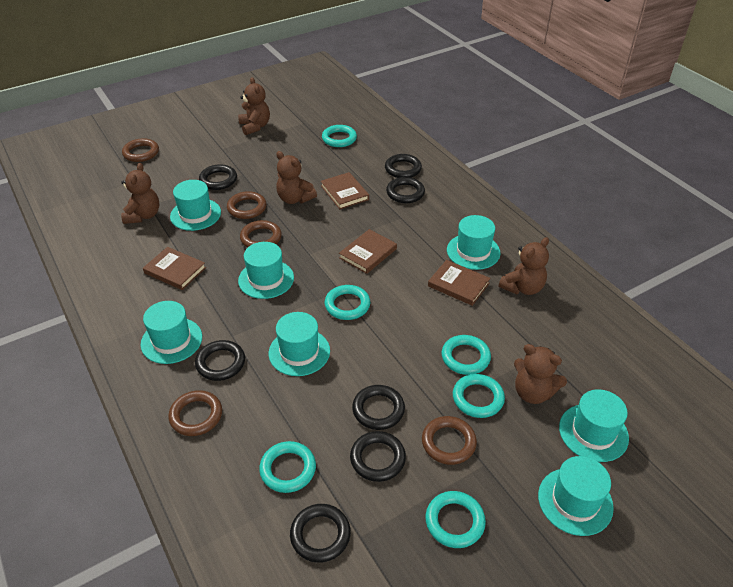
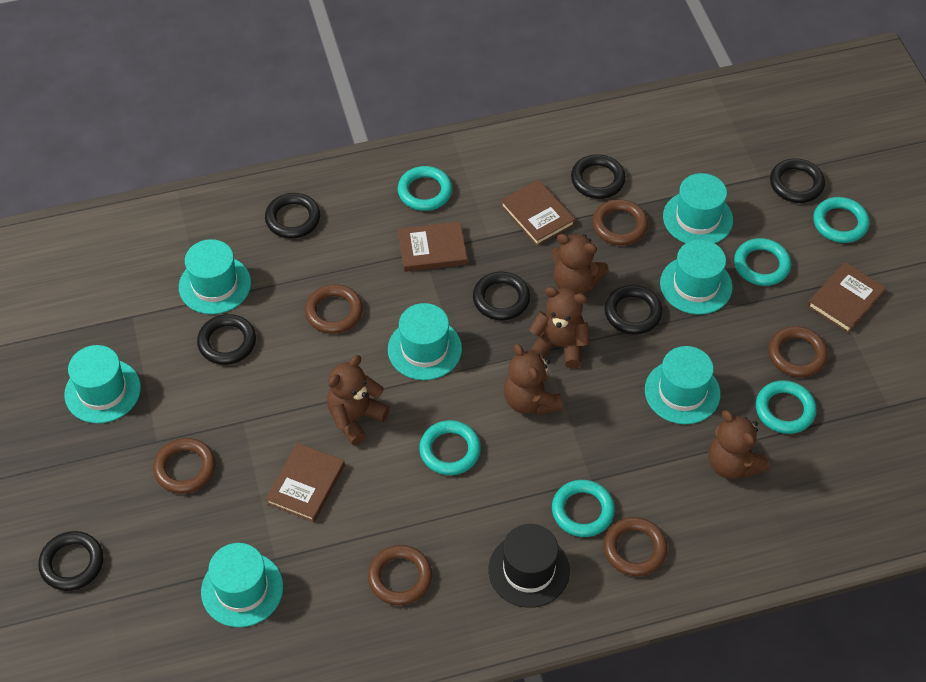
black hat: 0 -> 1
brown ring: 5 -> 6

